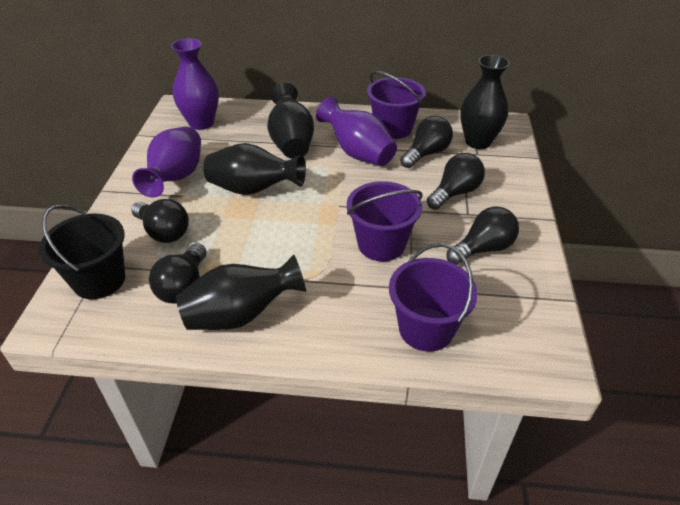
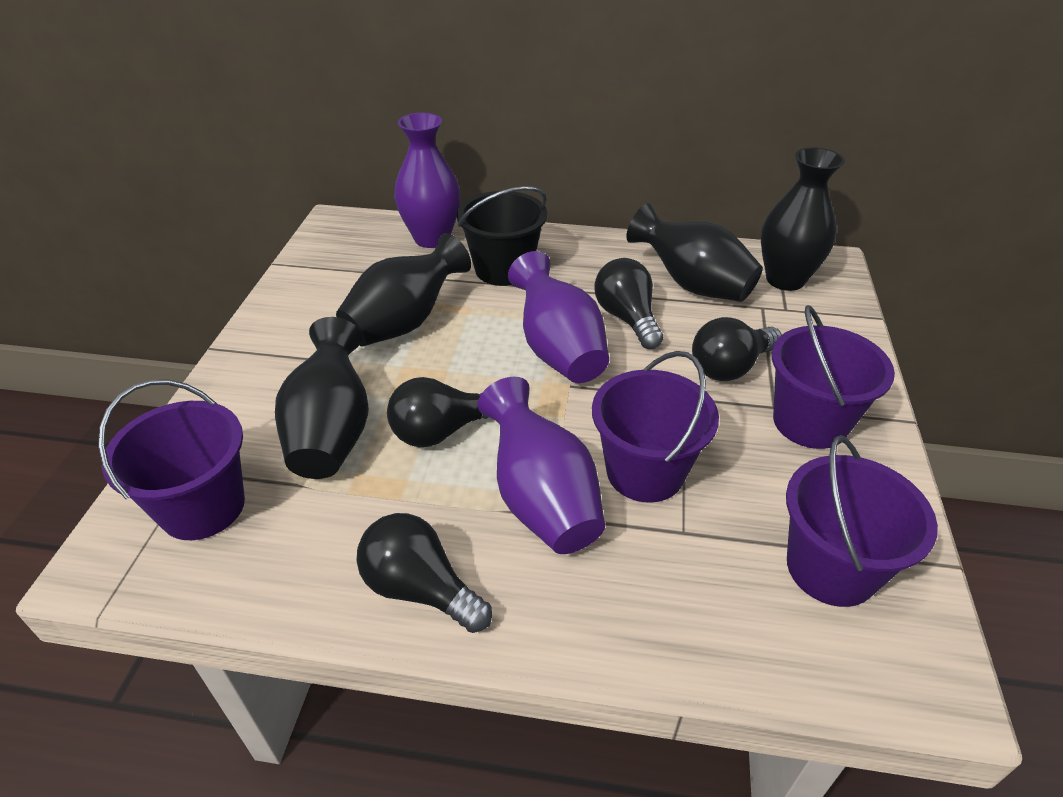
black light bulb: 5 -> 4
purple bucket: 3 -> 4

